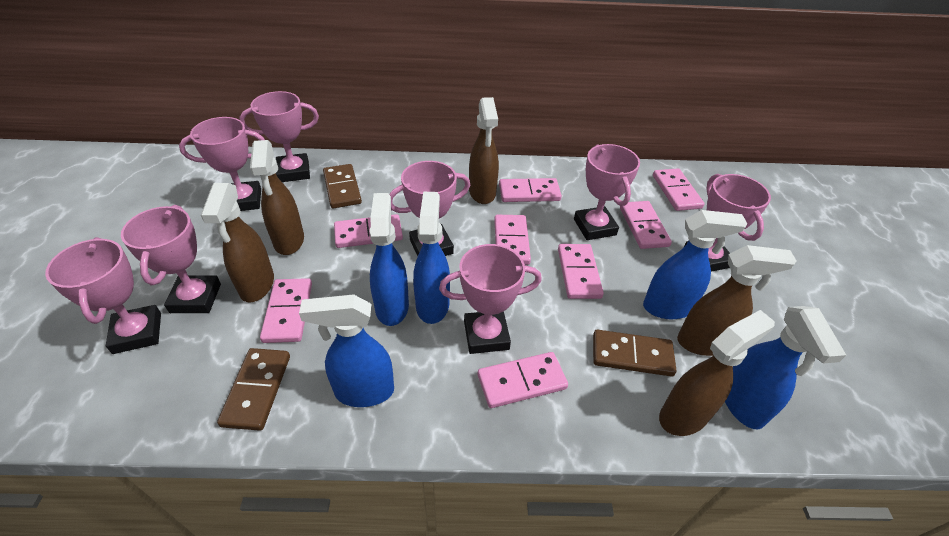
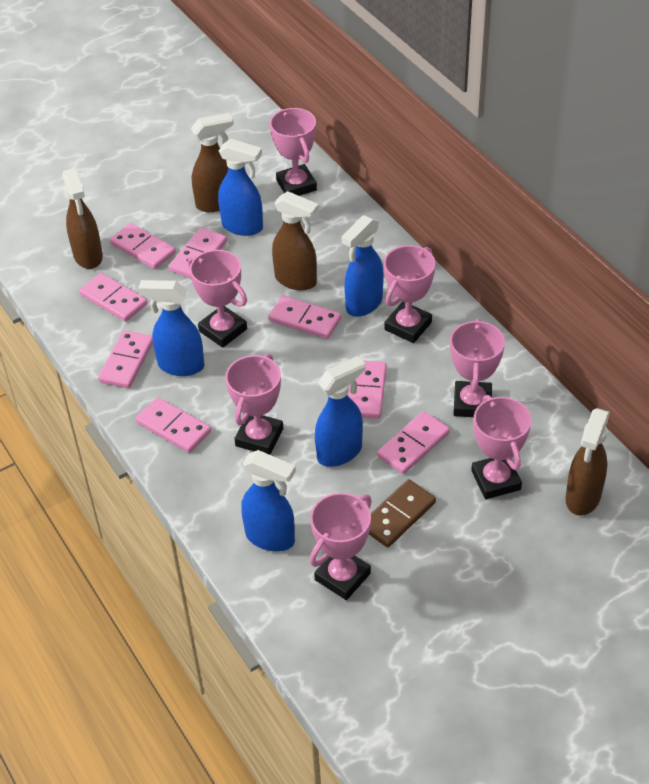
brown domino: 3 -> 1
brown spray bottle: 5 -> 4
pink trophy: 8 -> 7

